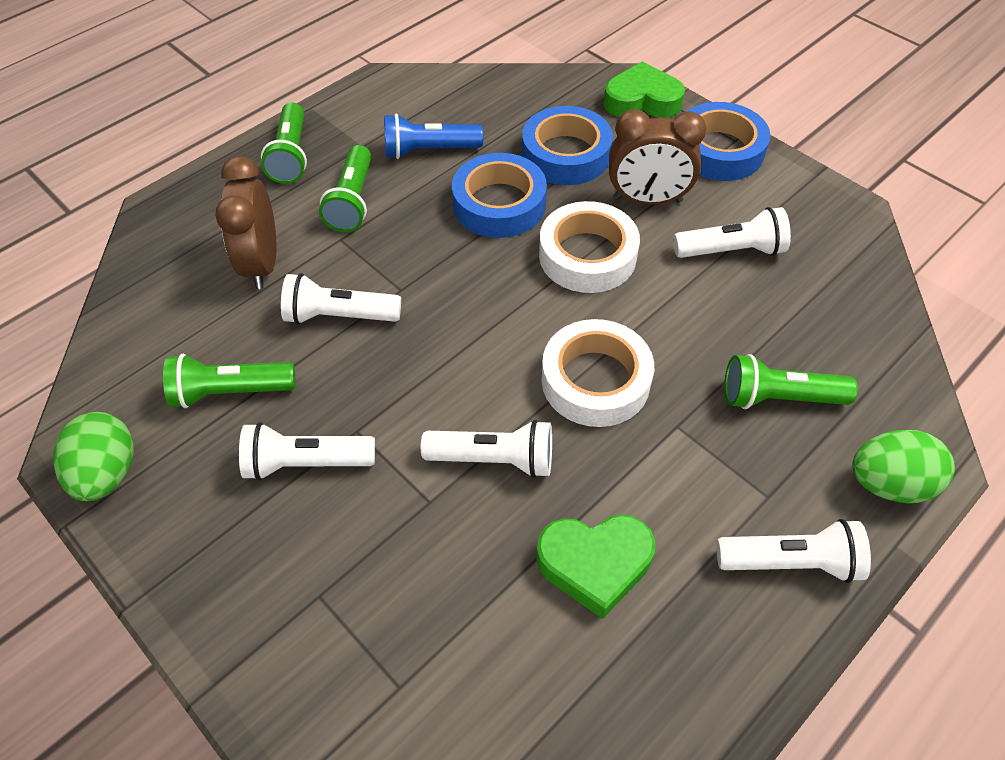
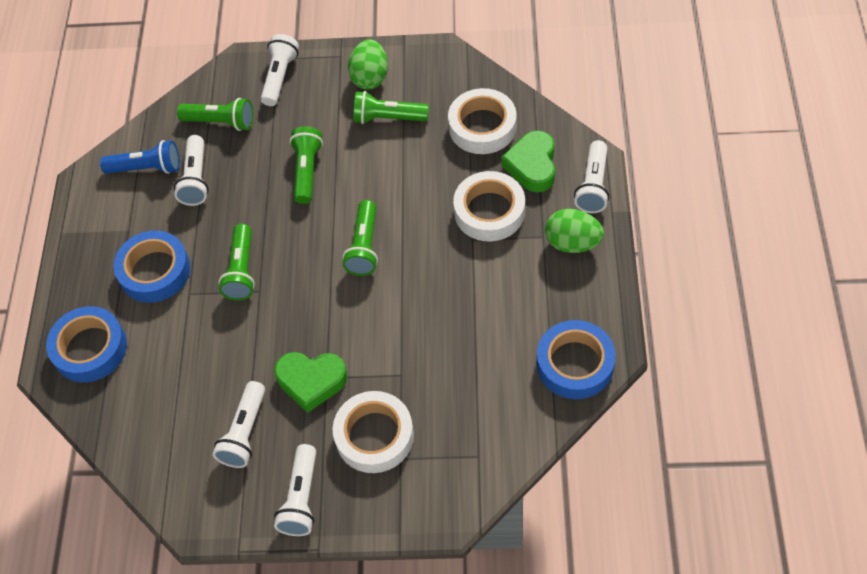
brown clock: 2 -> 0
green flashlight: 4 -> 5
white tape: 2 -> 3

